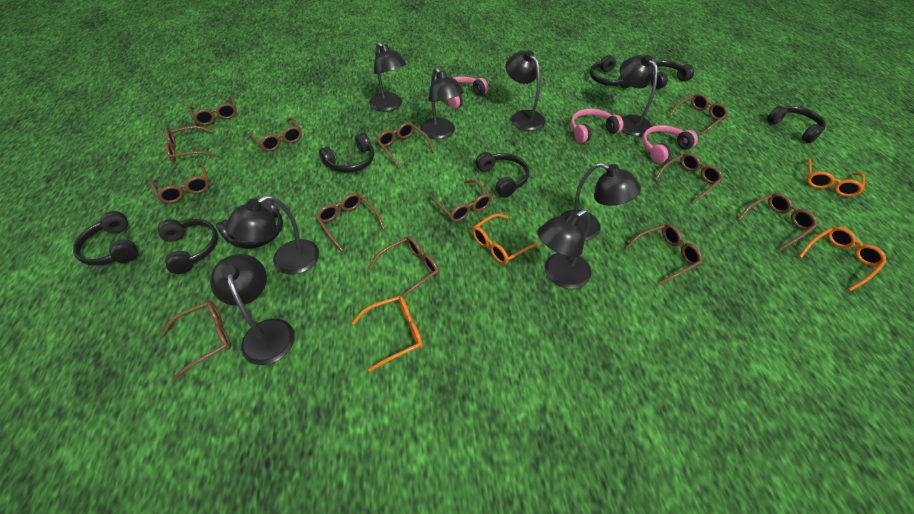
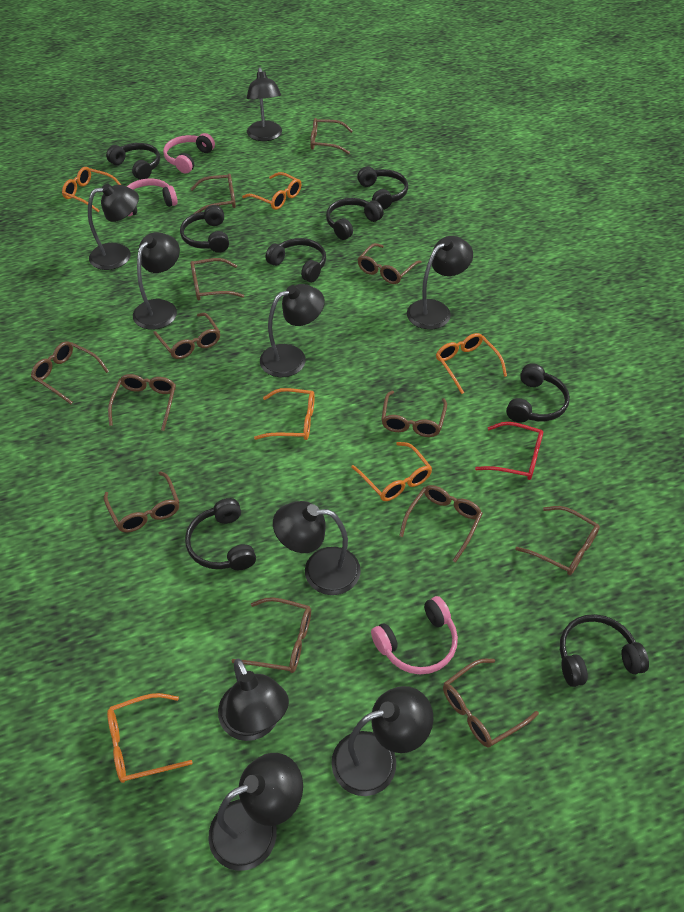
black lamp: 8 -> 9
orange glasses: 4 -> 6
red glasses: 0 -> 1

